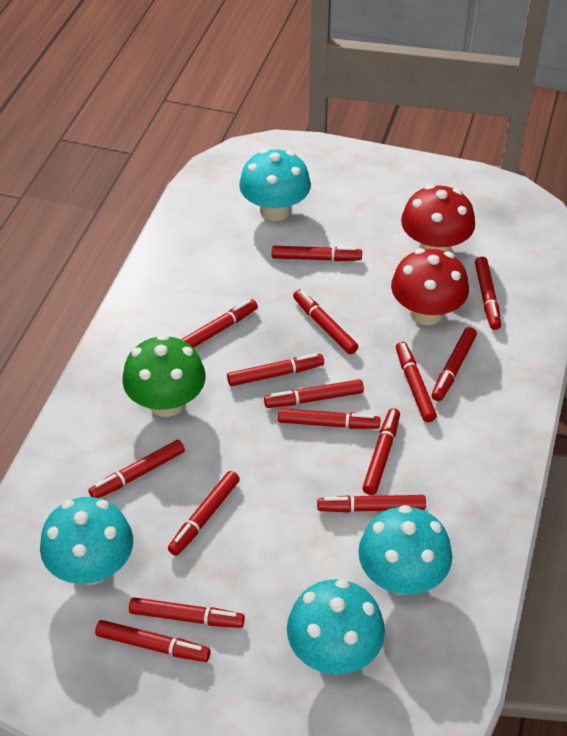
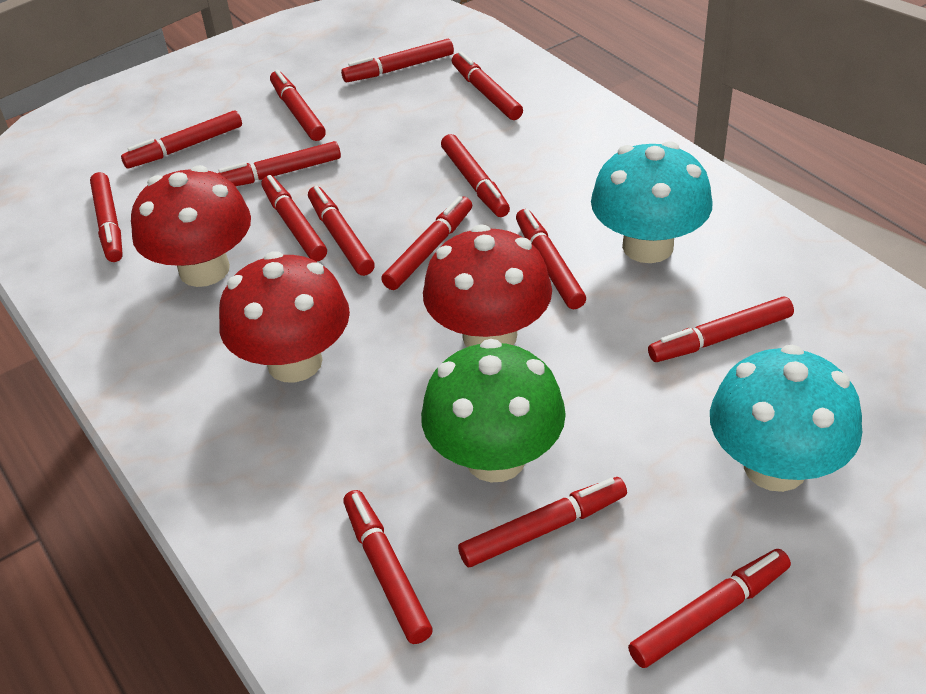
red mushroom: 2 -> 3
turquoise mushroom: 4 -> 2

